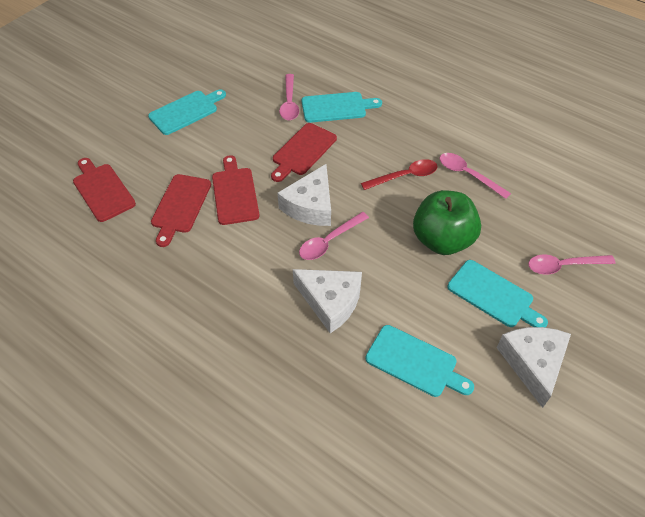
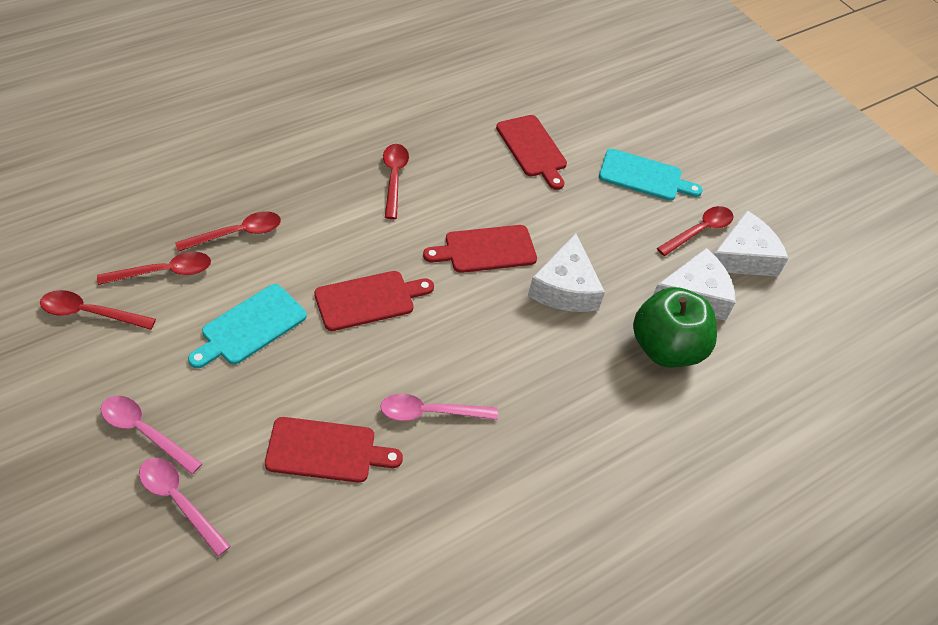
pink spoon: 4 -> 3
red spoon: 1 -> 5
turquoise cutting board: 4 -> 2

